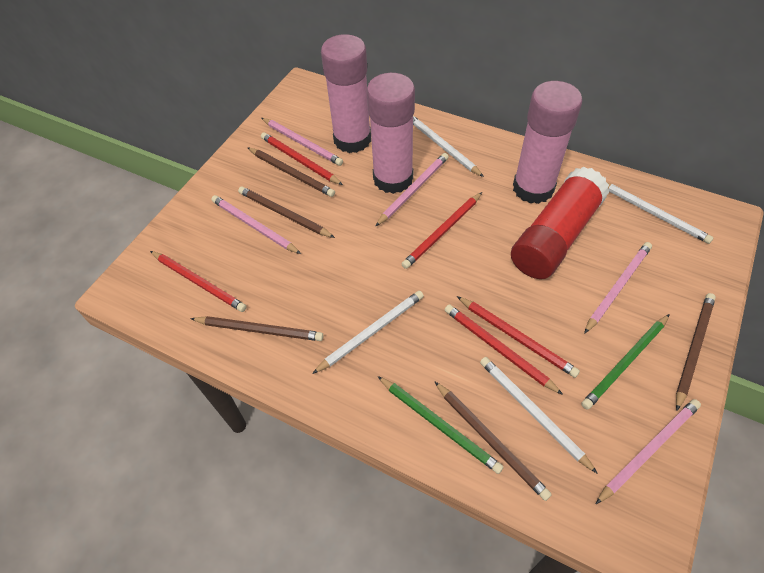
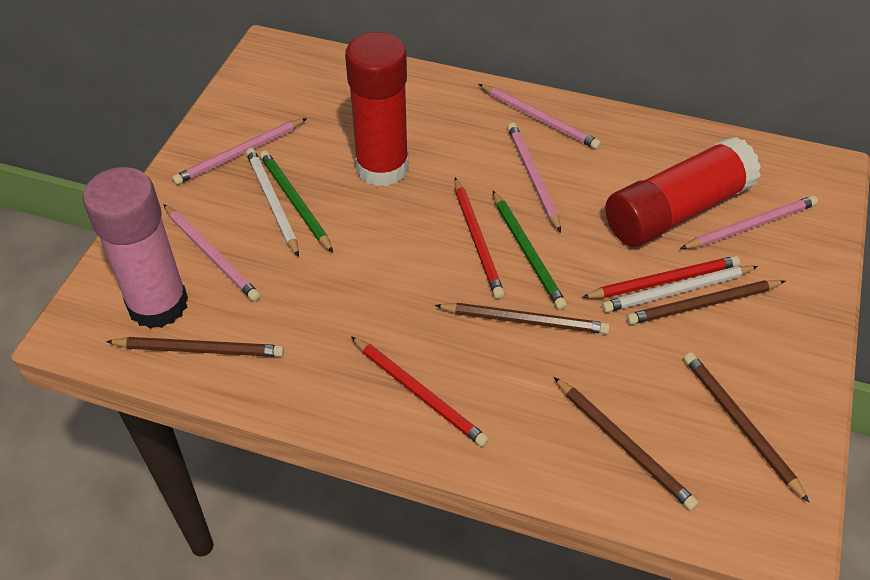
pink glue stick: 3 -> 1
red glue stick: 1 -> 2
red pencil: 5 -> 3
white pencil: 4 -> 2

